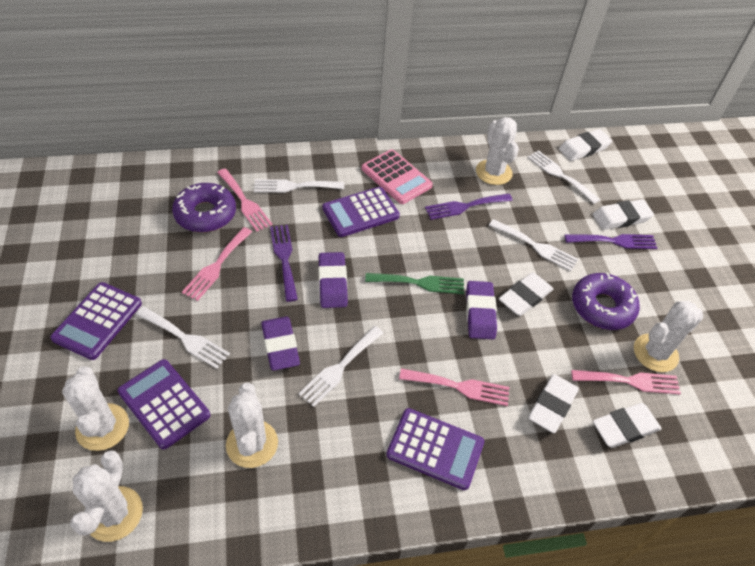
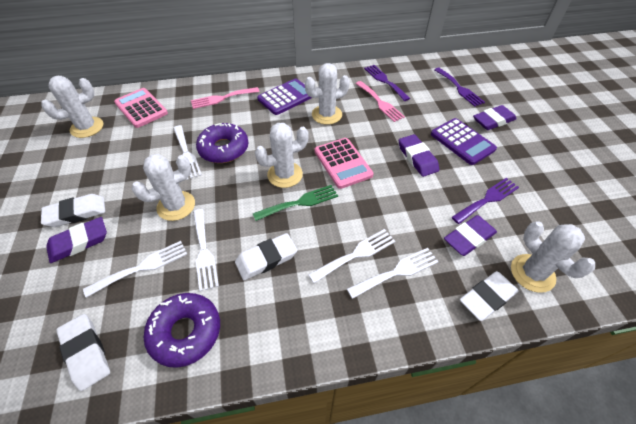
pink calculator: 1 -> 2
pink fork: 4 -> 2
purple calculator: 4 -> 2
purple eraser: 3 -> 4
white eraser: 5 -> 4

